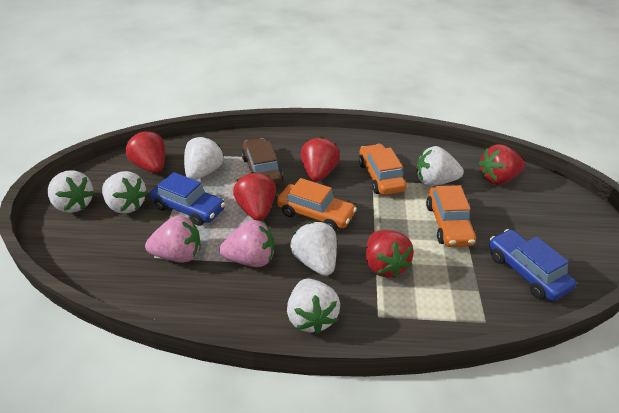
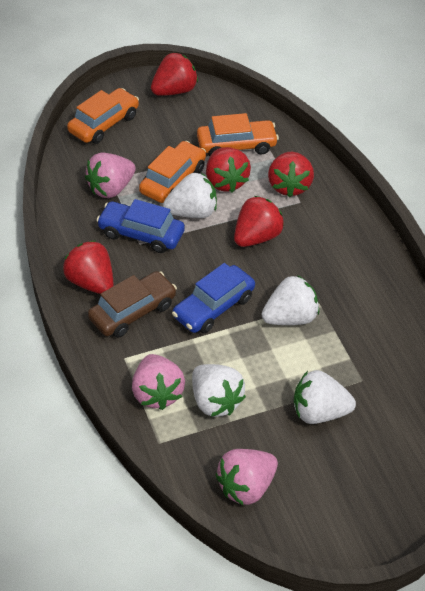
pink strawberry: 2 -> 3
white strawberry: 6 -> 4

